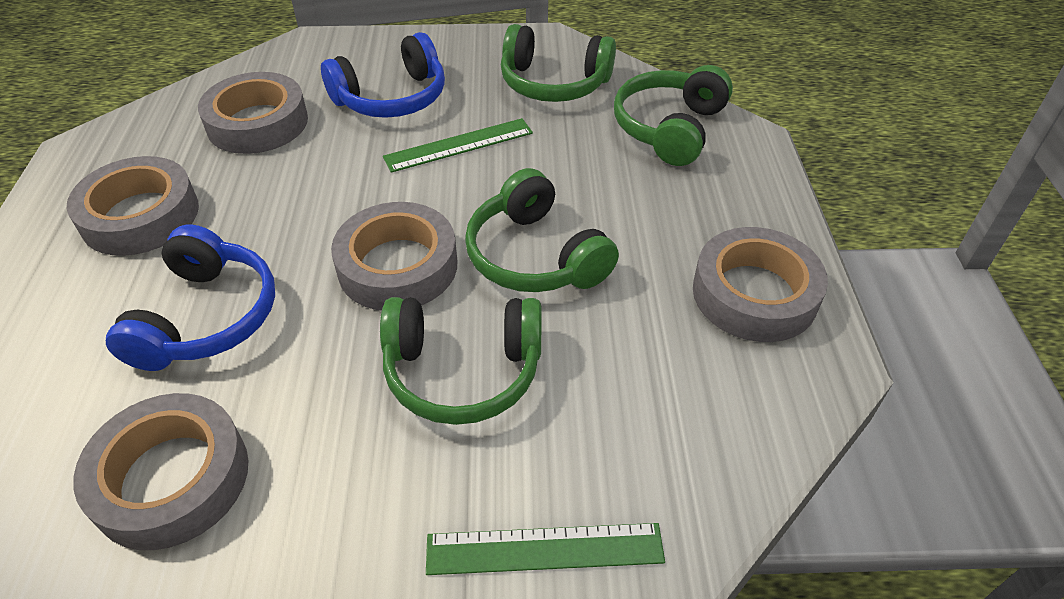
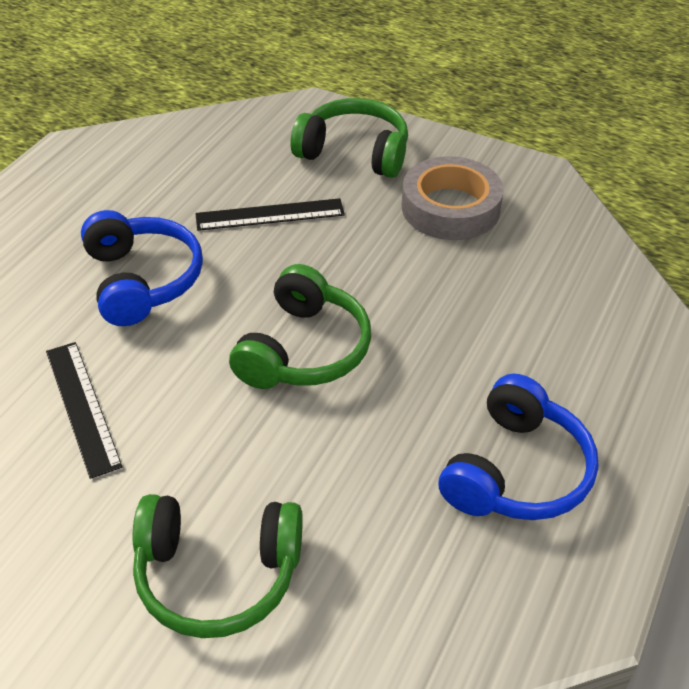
black ruler: 0 -> 2
green headphones: 4 -> 3
green ruler: 2 -> 0
grey tape: 5 -> 1

